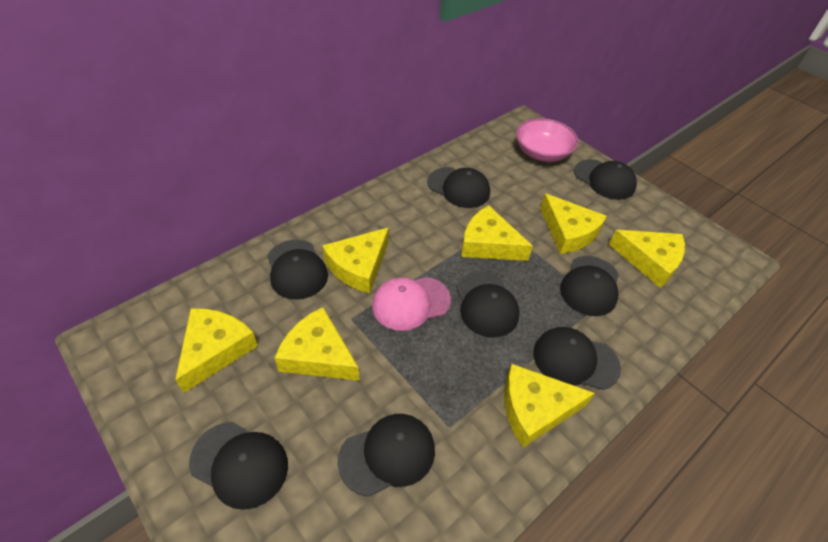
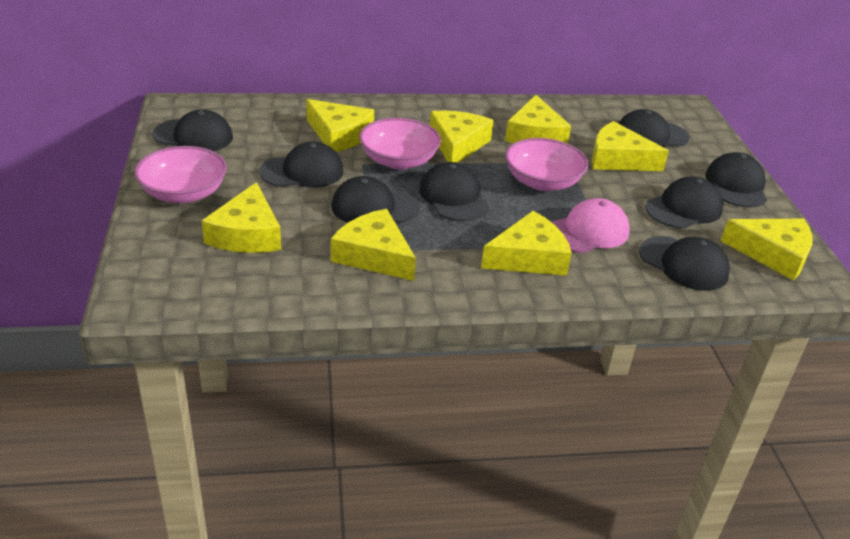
pink bowl: 1 -> 3
yellow cheese: 7 -> 8

